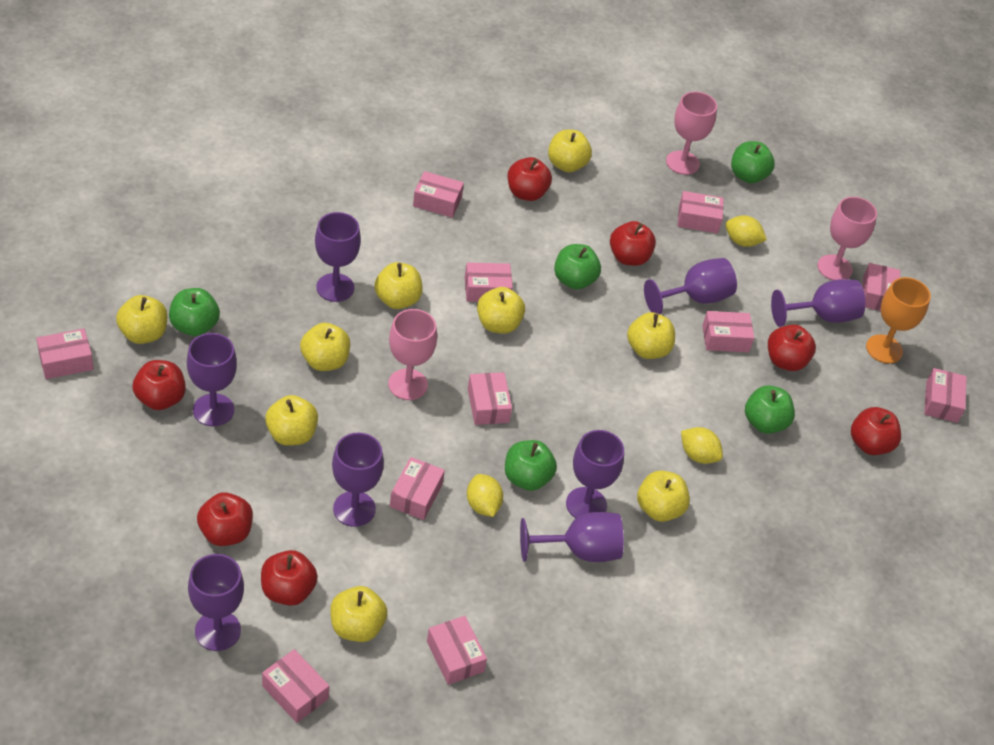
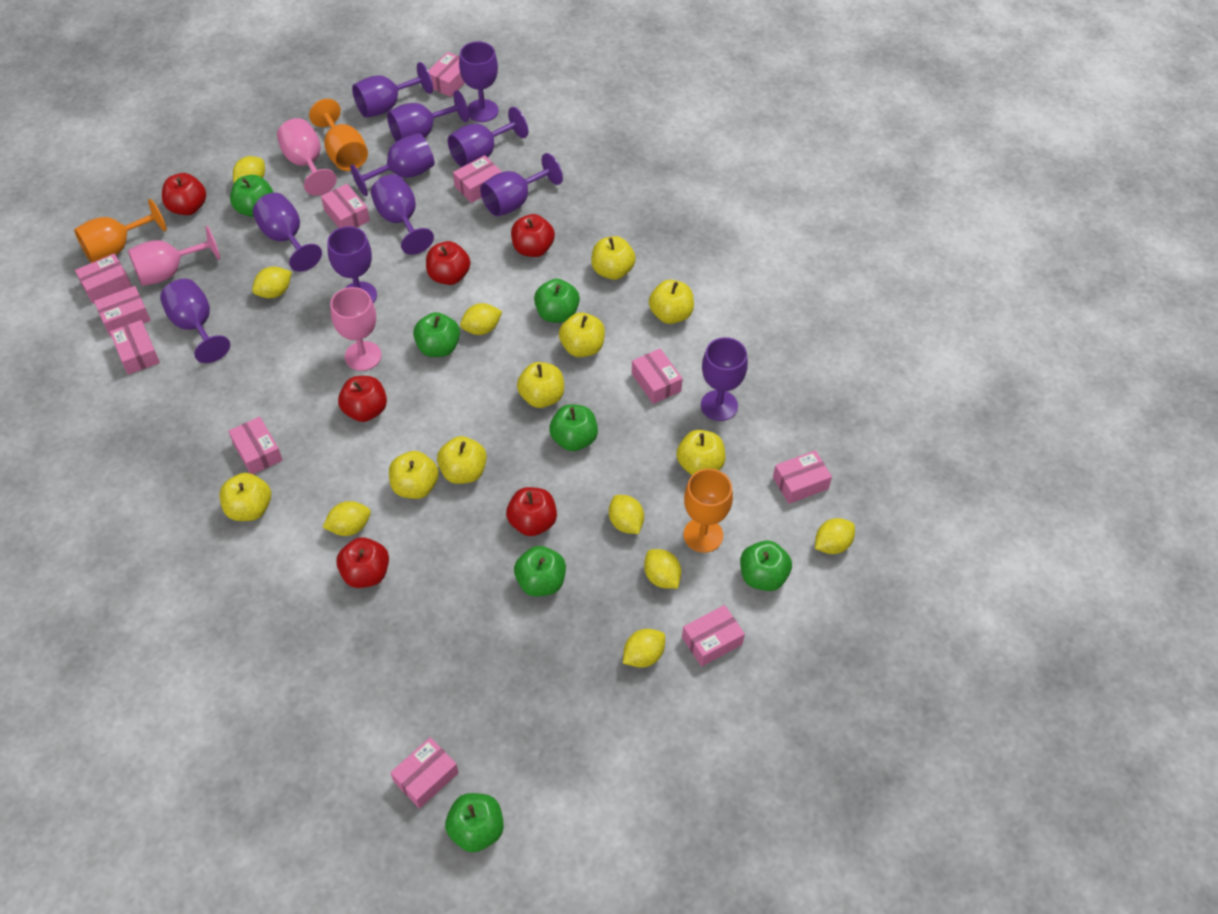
green apple: 5 -> 7
orange goblet: 1 -> 3
purple goblet: 8 -> 11
red apple: 7 -> 6
yellow apple: 9 -> 8
yellow lemon: 3 -> 8

